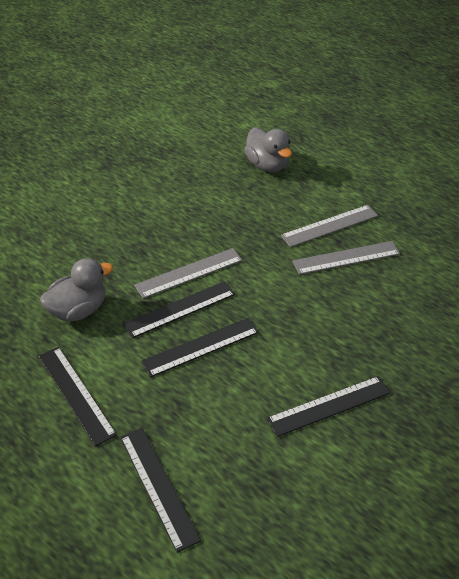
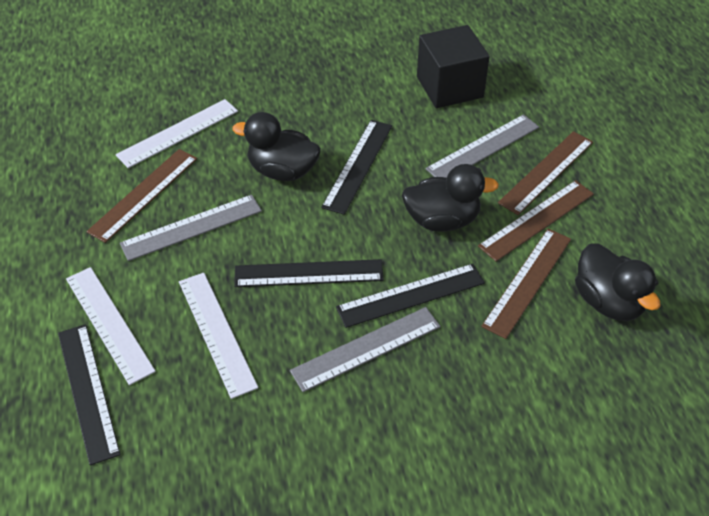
black cube: 0 -> 1
black duck: 0 -> 3
black ruler: 5 -> 4
brown ruler: 0 -> 4
grey duck: 2 -> 0
white ruler: 0 -> 3

